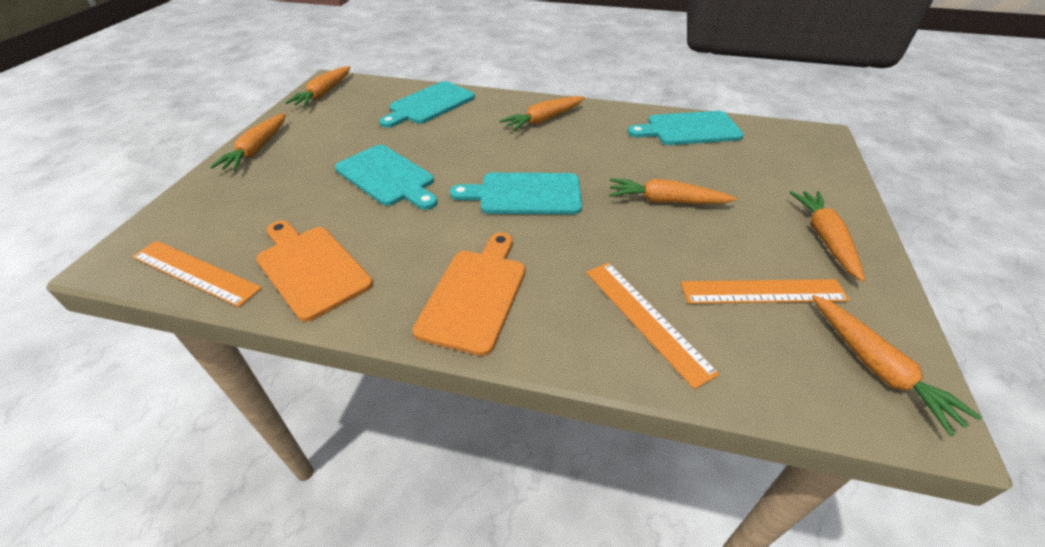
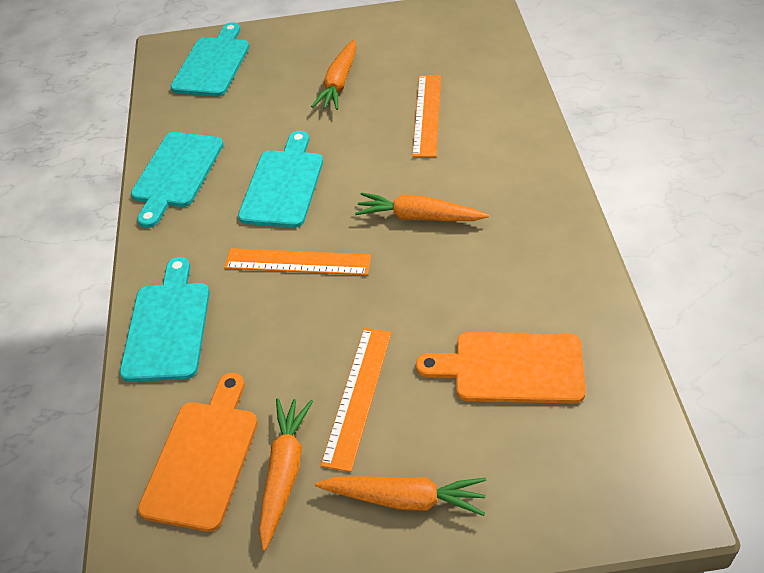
orange carrot: 6 -> 4

